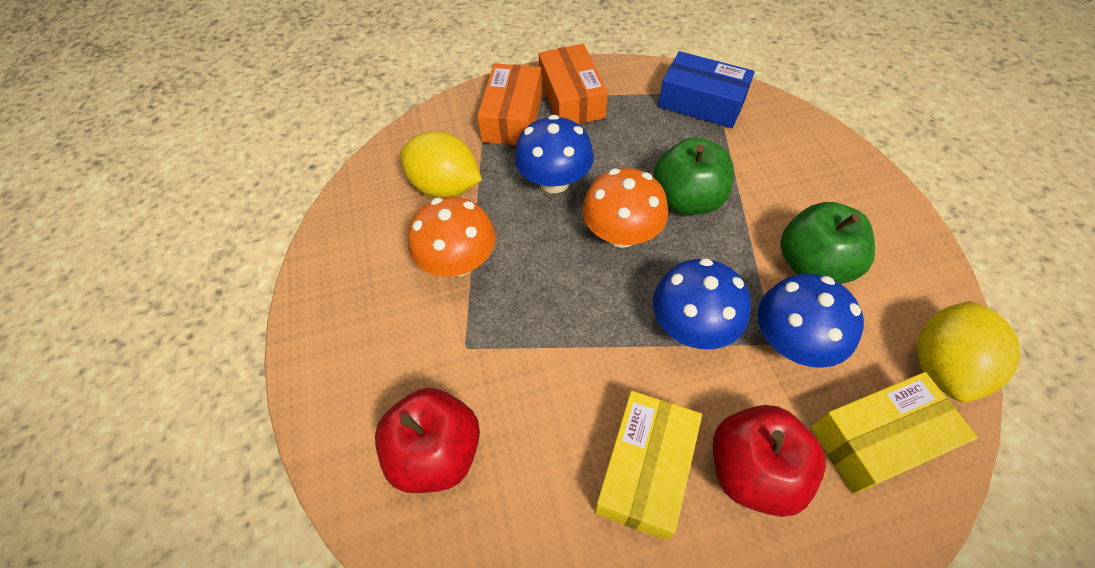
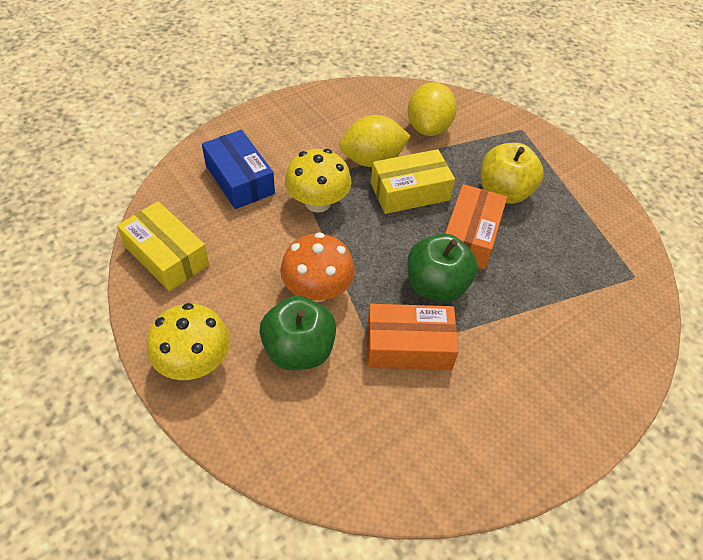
blue mushroom: 3 -> 0
orange mushroom: 2 -> 1
red apple: 2 -> 0
yellow apple: 0 -> 1
yellow mushroom: 0 -> 2

